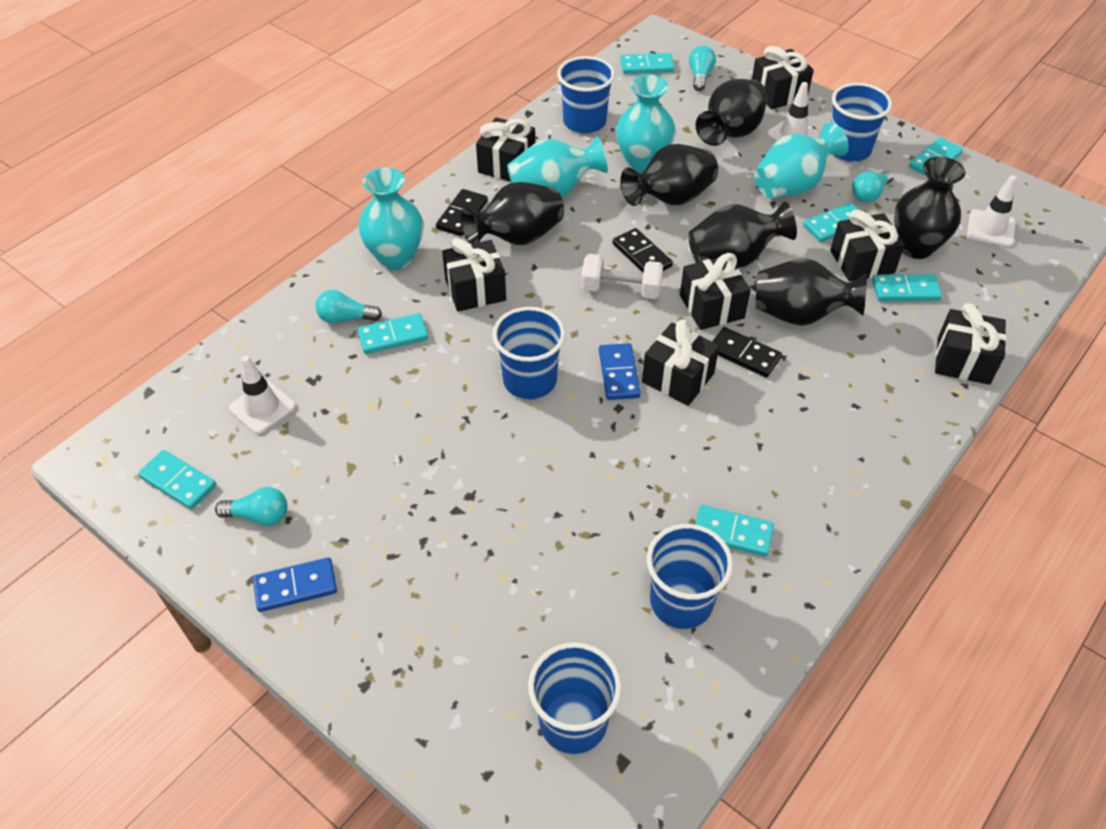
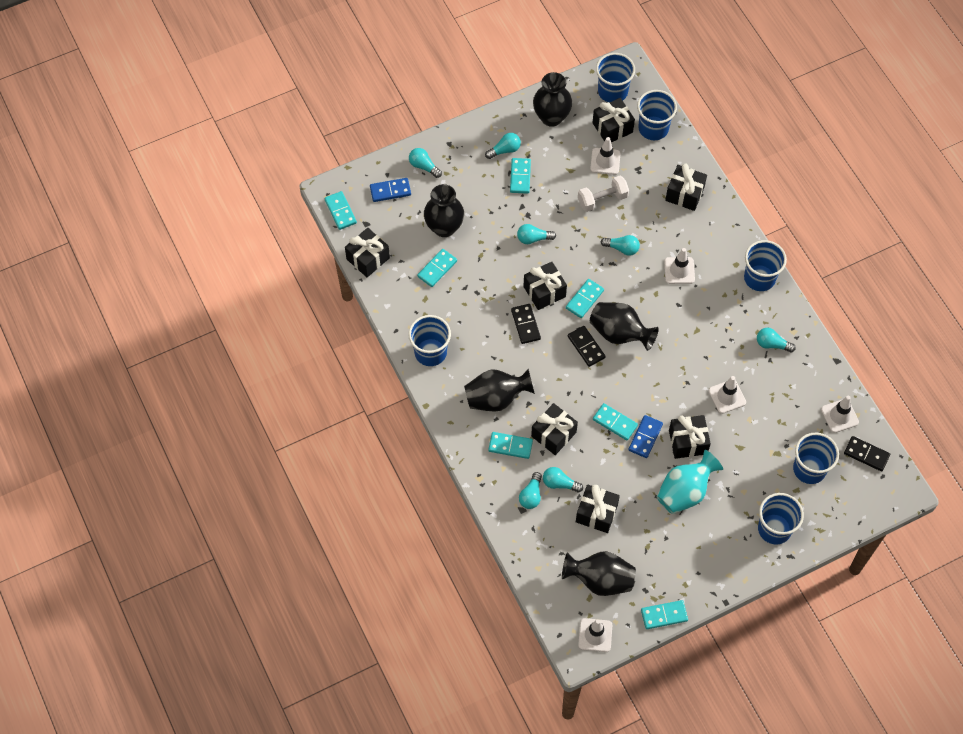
black vase: 6 -> 5
blue cup: 5 -> 6
turquoise light bulb: 4 -> 7
turquoise vase: 4 -> 1
white traffic cone: 3 -> 5

